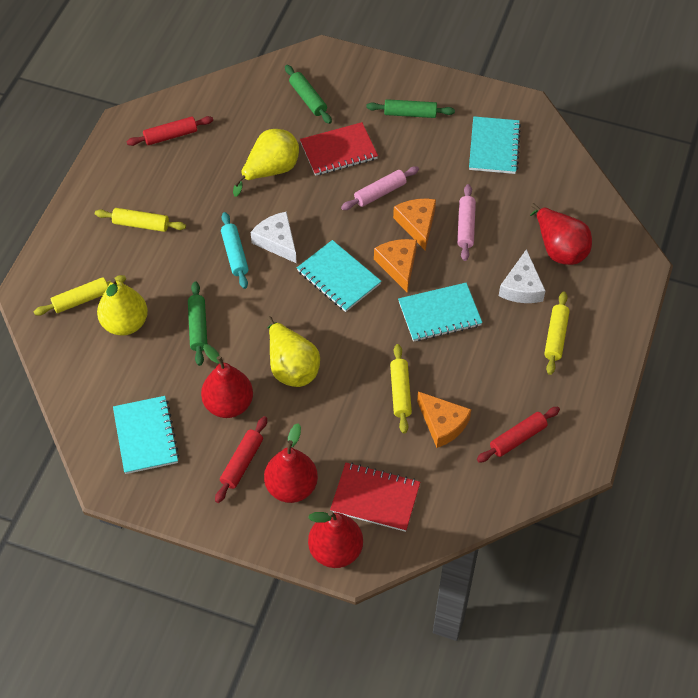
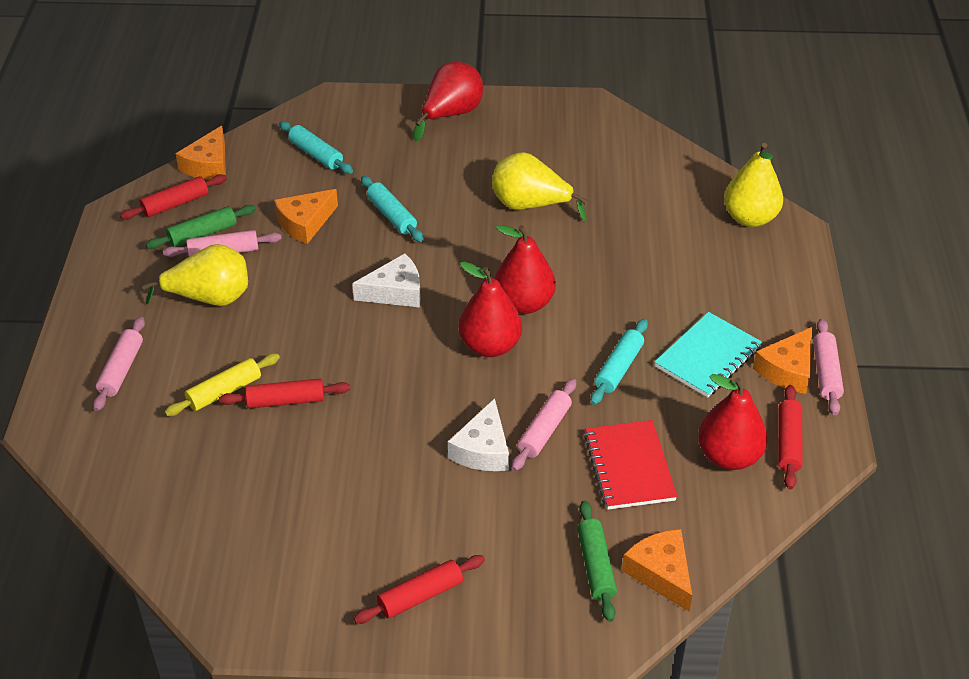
green rolling pin: 3 -> 2
orange cheese: 3 -> 4
pink rolling pin: 2 -> 4
red notebook: 2 -> 1
red rolling pin: 3 -> 4
turquoise notebook: 4 -> 1
turquoise rolling pin: 1 -> 3
yellow rolling pin: 4 -> 1

